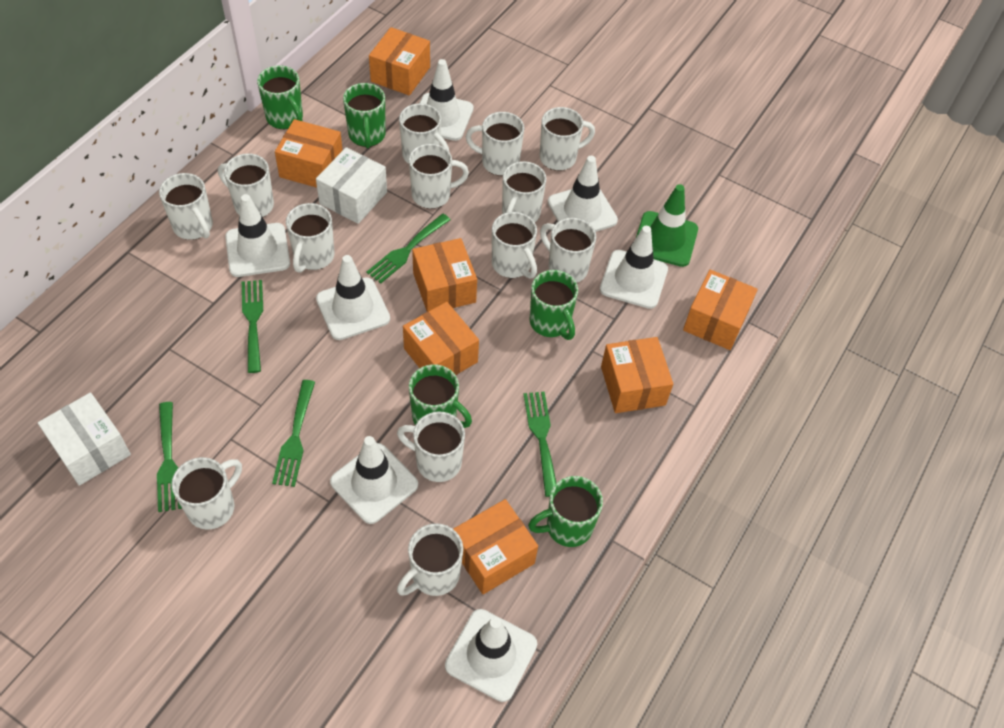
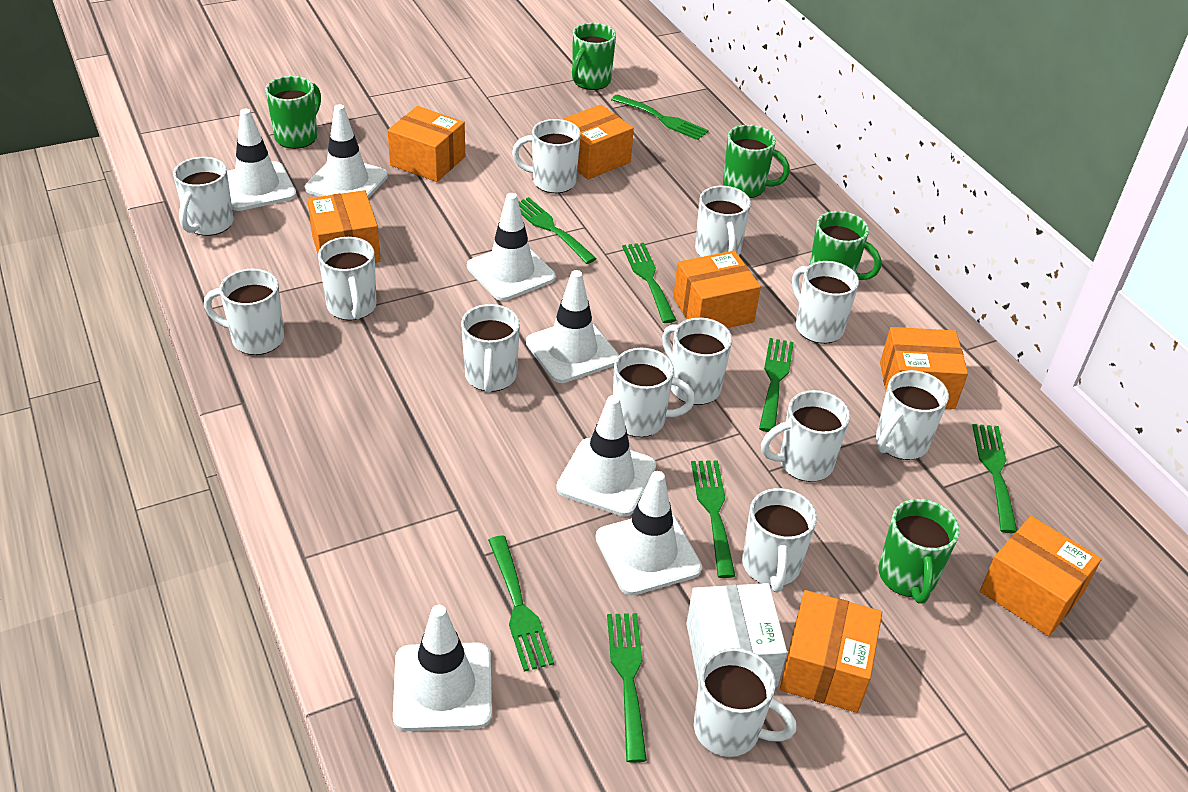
green fork: 5 -> 8
green traffic cone: 1 -> 0
white box: 2 -> 1

